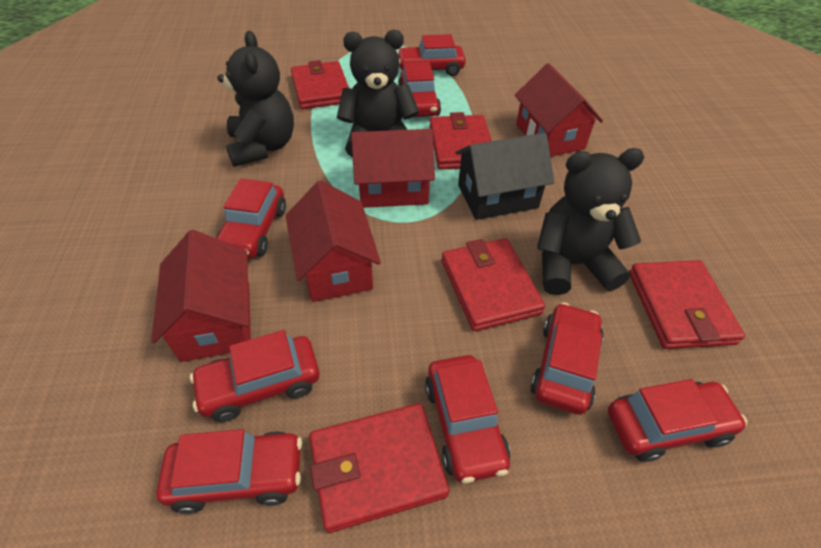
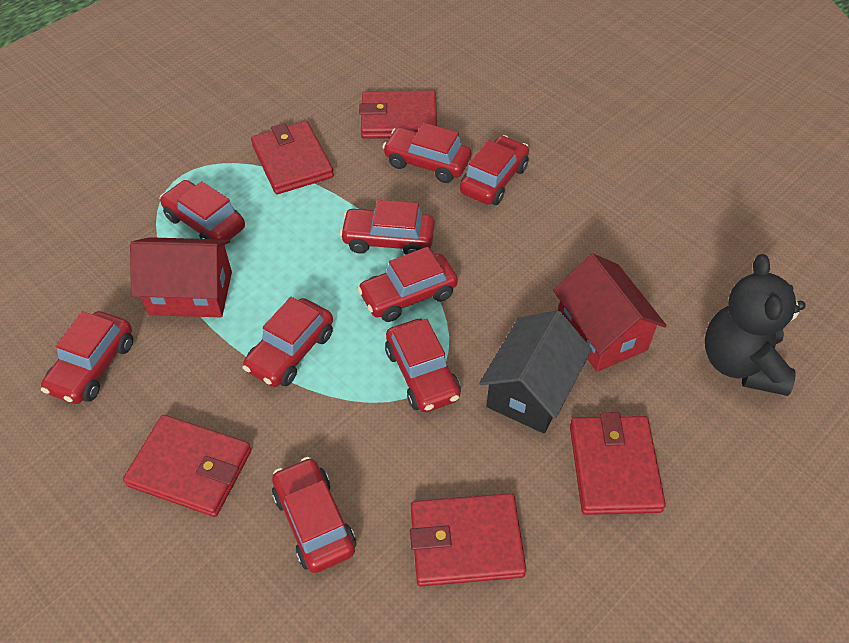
black teddy bear: 3 -> 1
red car: 8 -> 9
red house: 4 -> 2

